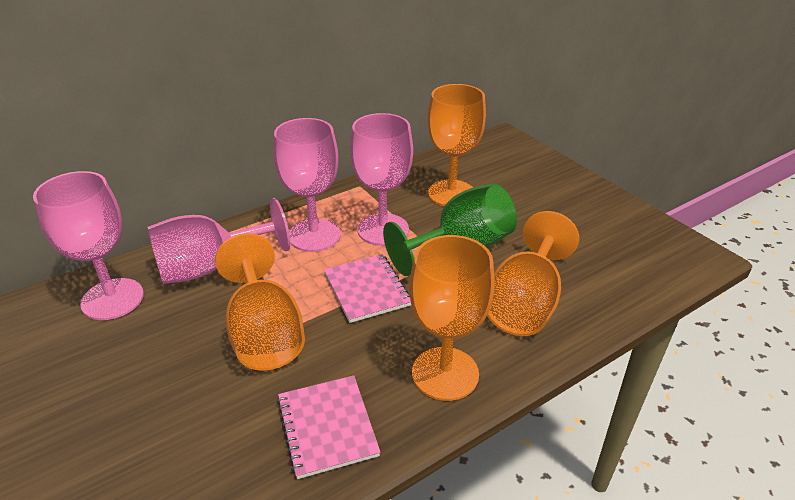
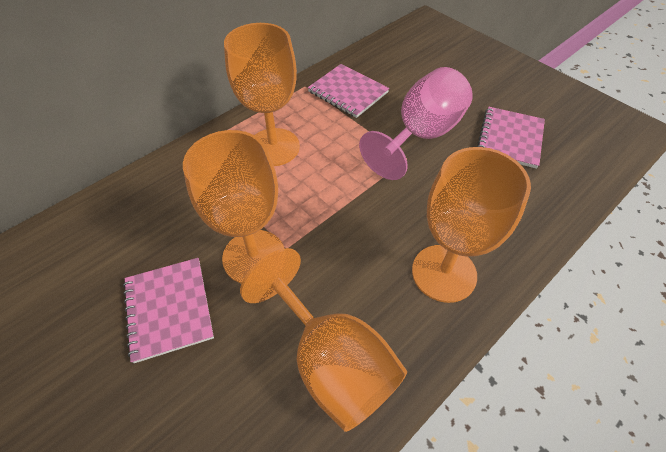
green goblet: 1 -> 0
pink goblet: 4 -> 1
pink notebook: 2 -> 3

